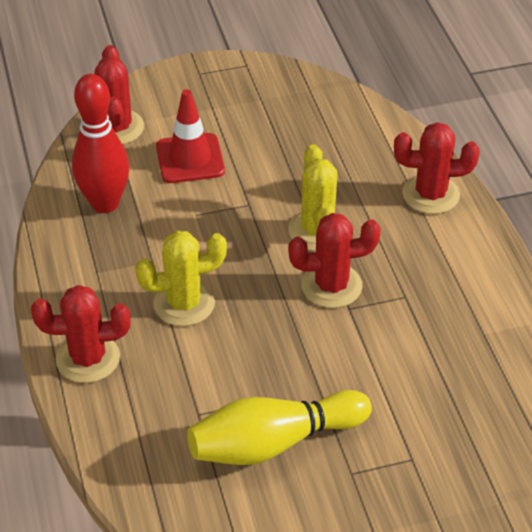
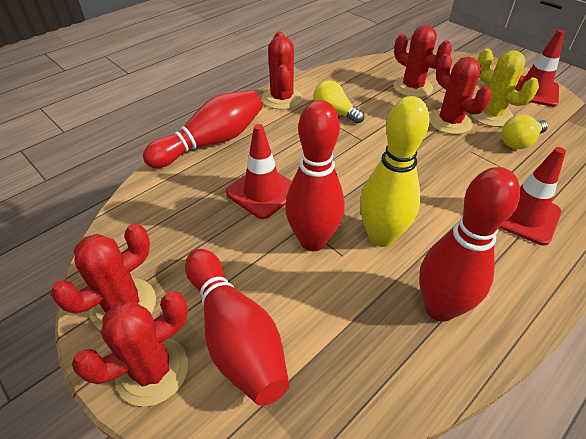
red bowling pin: 1 -> 4
red cactus: 4 -> 5
red traffic cone: 1 -> 3
yellow cactus: 2 -> 1
yellow light bulb: 0 -> 2

